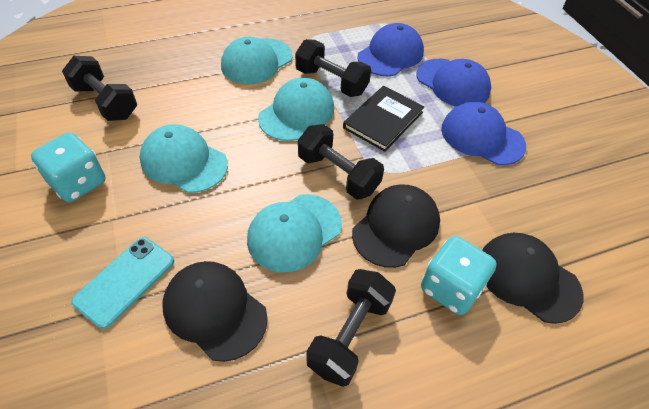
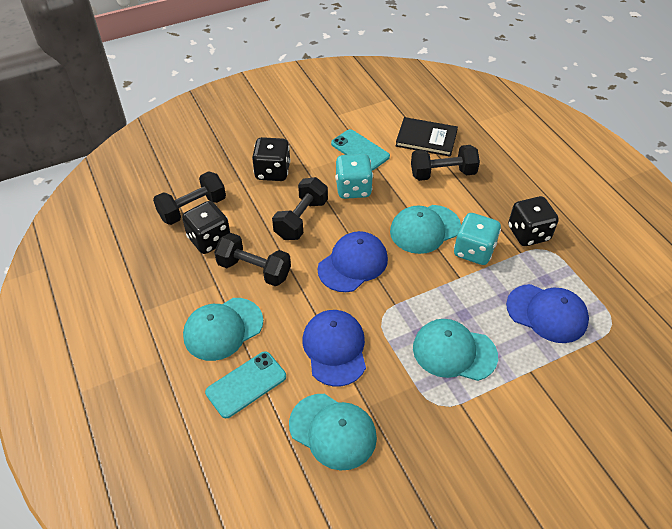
black cap: 3 -> 0
black dice: 0 -> 3
turquoise phone: 1 -> 2

